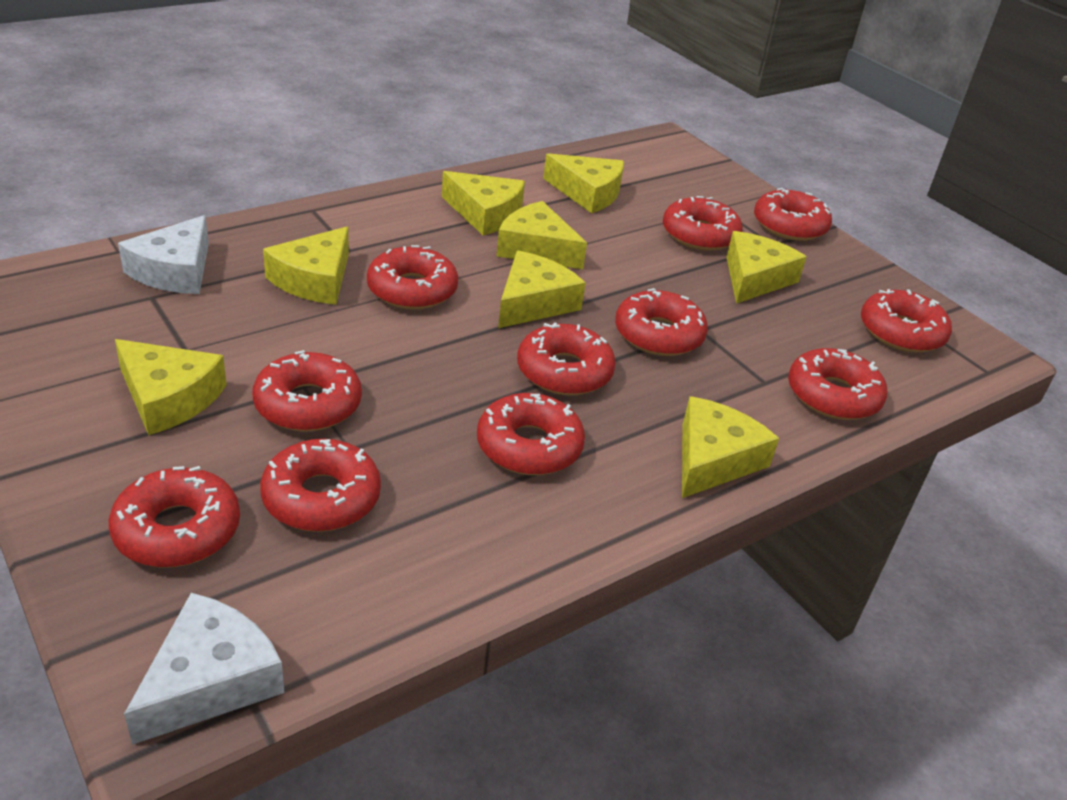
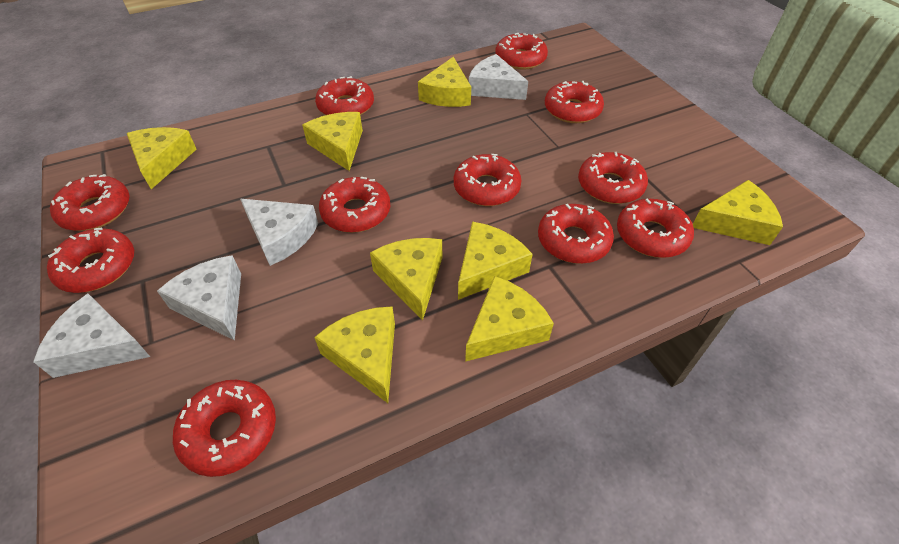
white cheese: 2 -> 4

